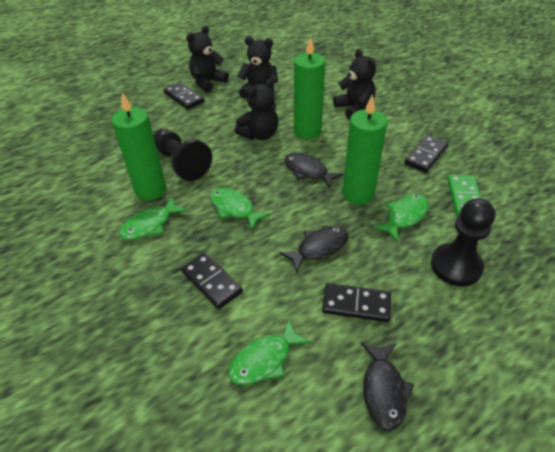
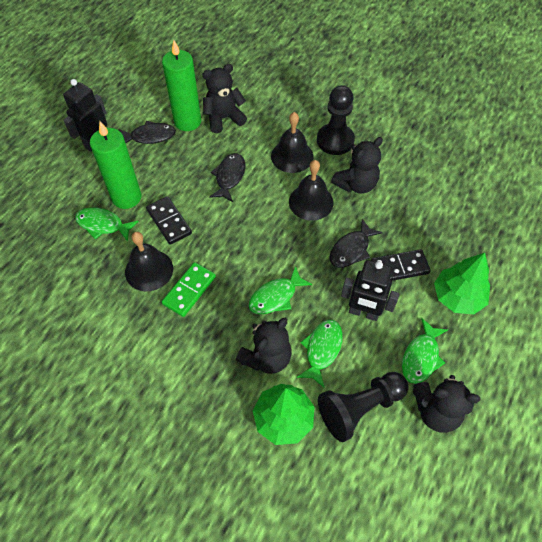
black bell: 0 -> 3
black domino: 4 -> 2
black robot: 0 -> 2
green candle: 3 -> 2
green tree: 0 -> 2

